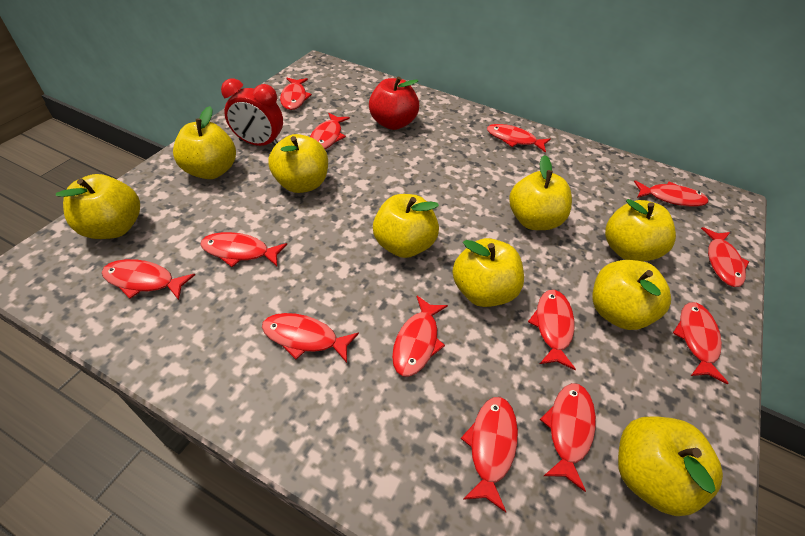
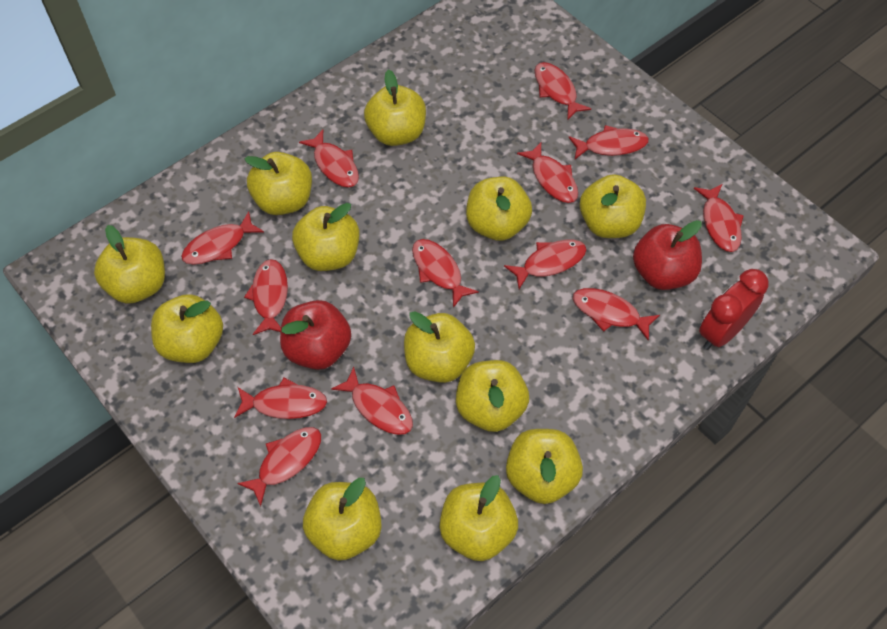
red apple: 1 -> 2
yellow apple: 9 -> 12

